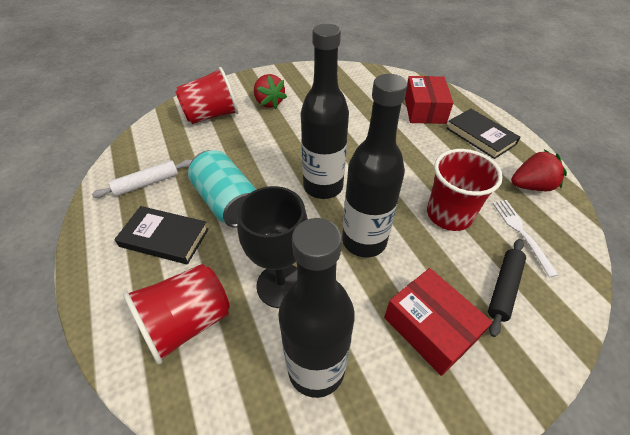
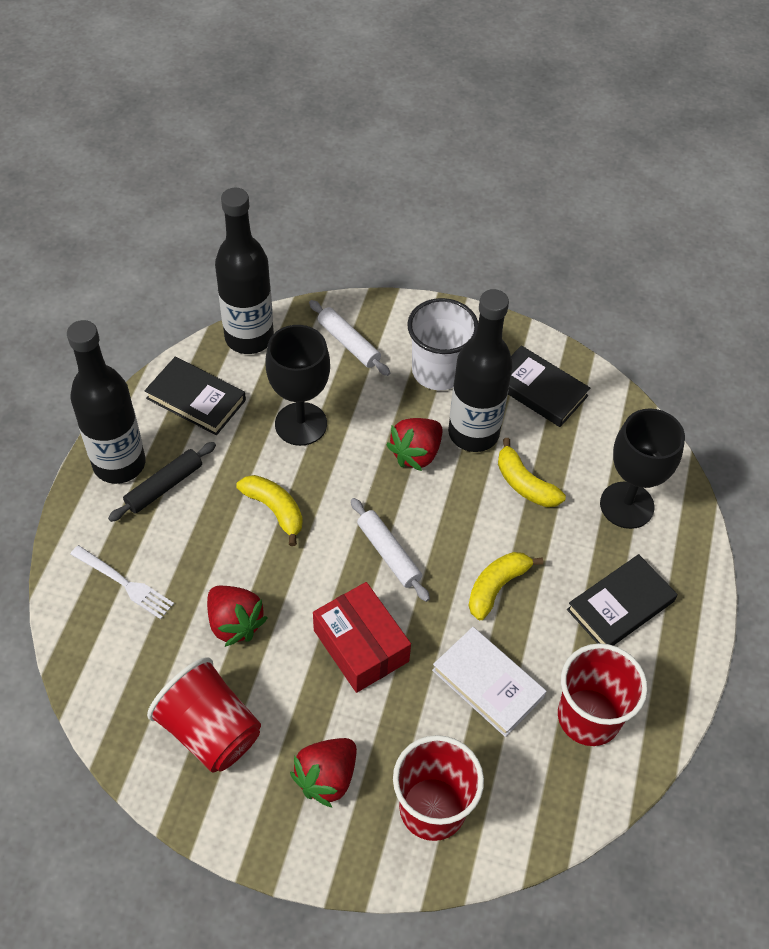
black book: 2 -> 3
black goblet: 1 -> 2
red box: 2 -> 1
red strawberry: 2 -> 3
turquoise can: 1 -> 0
white book: 0 -> 1
white cup: 0 -> 1
white rolling pin: 1 -> 2
yellow banana: 0 -> 3

